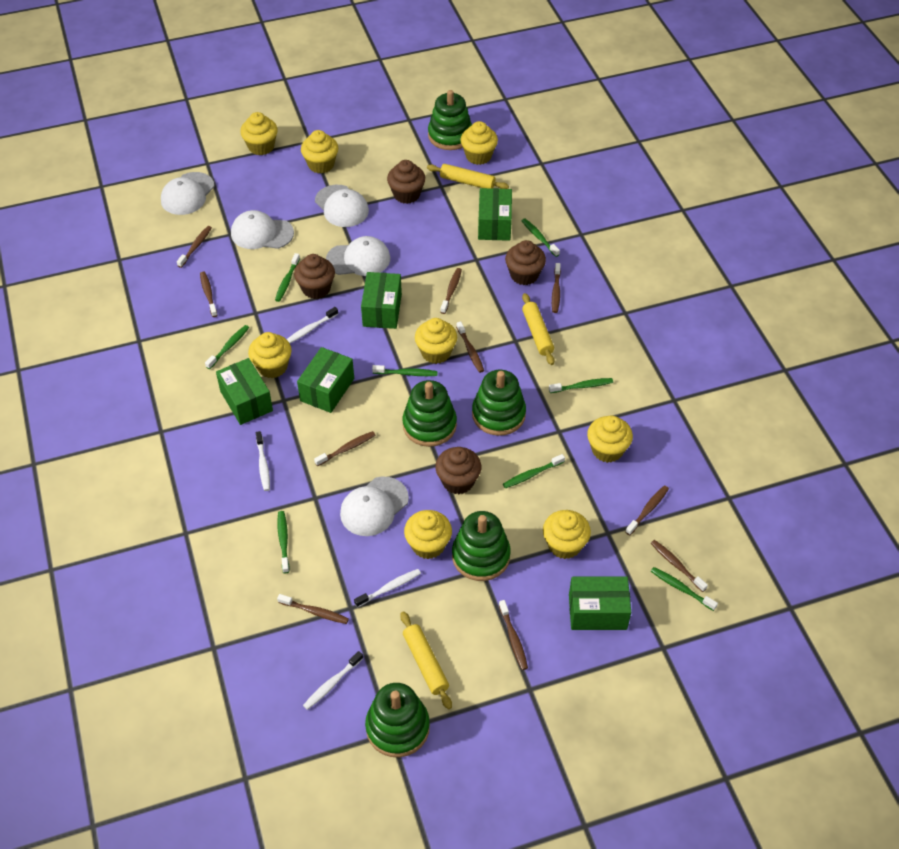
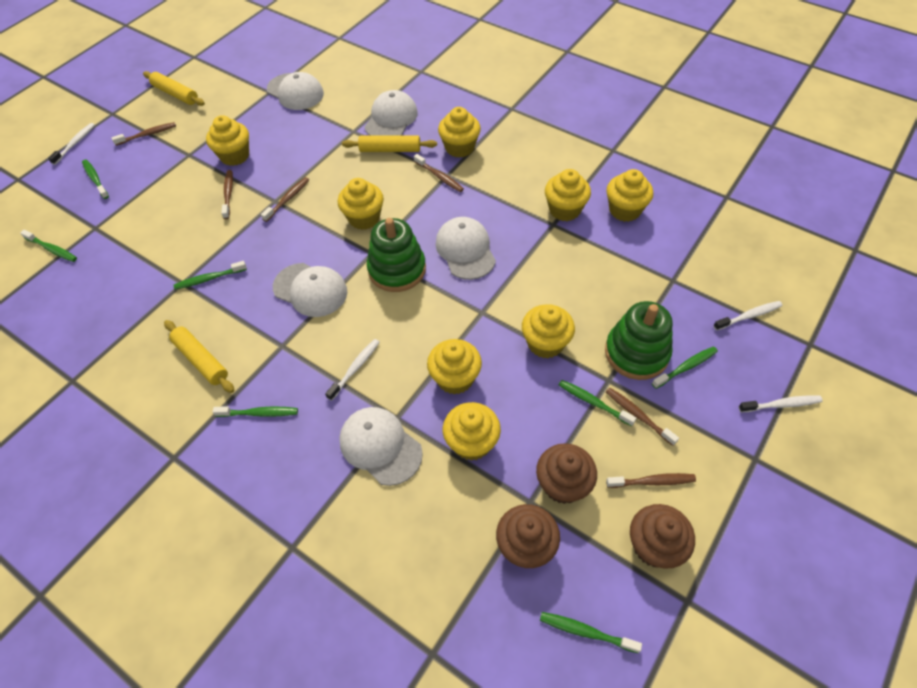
brown cupcake: 4 -> 3
brown toothbrush: 10 -> 6
green box: 5 -> 0
green stacking toy: 5 -> 2
green toothbrush: 8 -> 7

